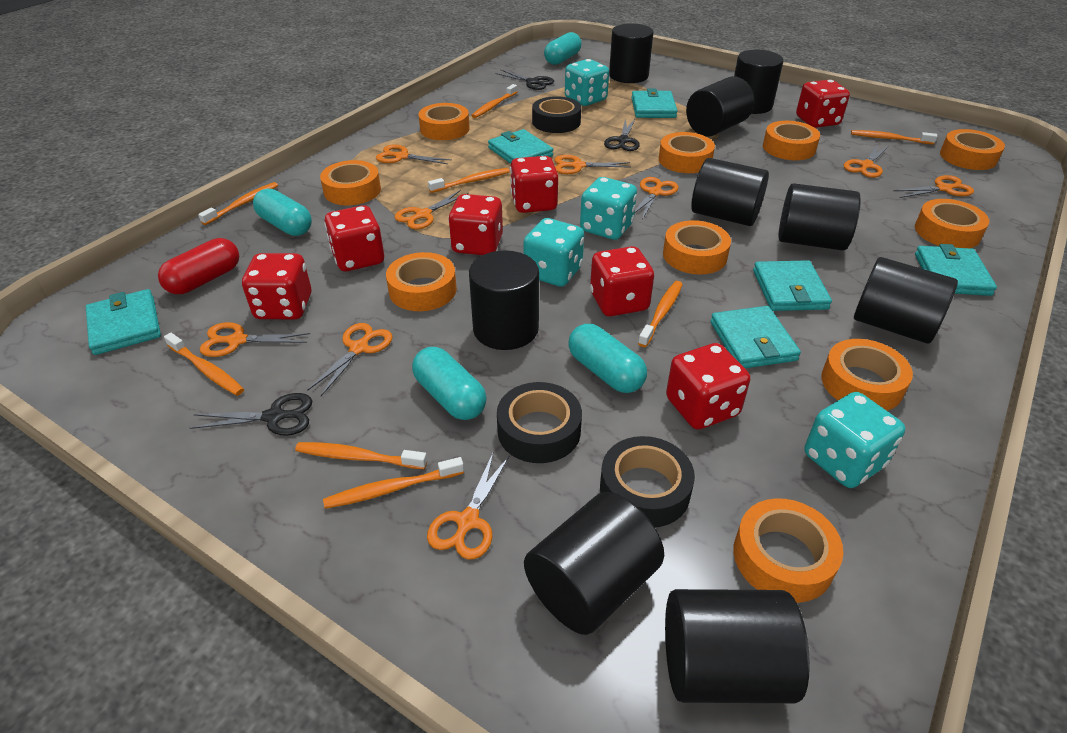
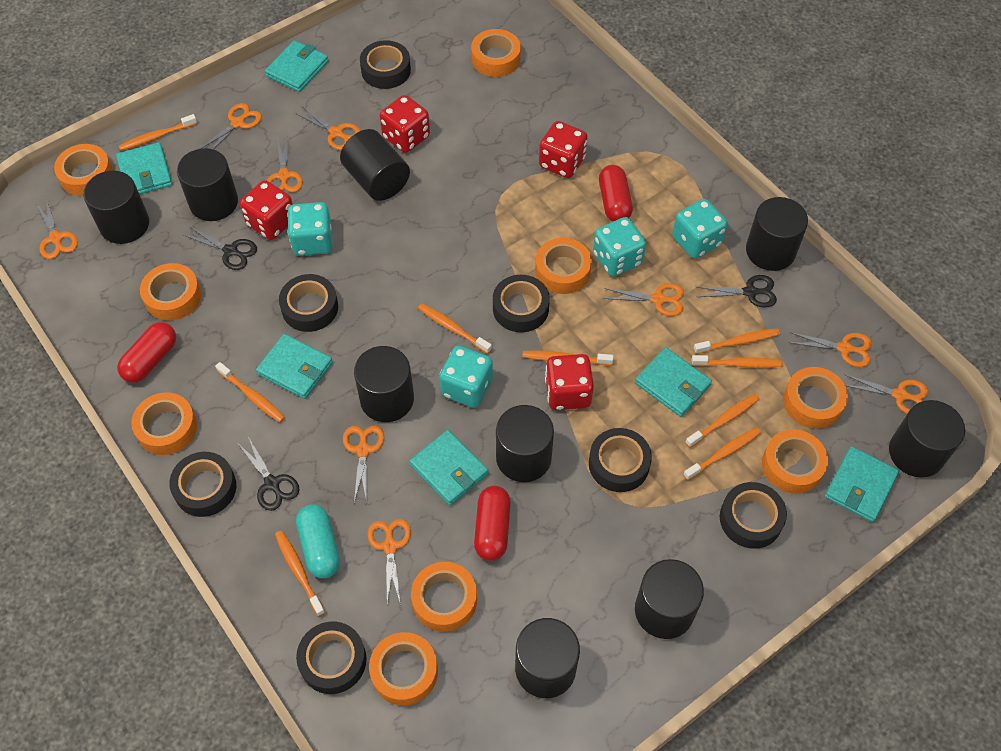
black tape: 3 -> 7
orange tape: 10 -> 9
orange toothbrush: 8 -> 9
red capsule: 1 -> 3
red dice: 7 -> 4
turquoise capsule: 4 -> 1

